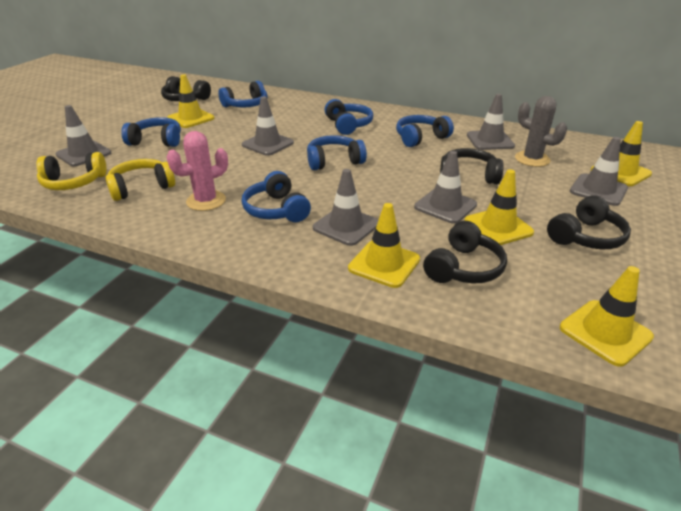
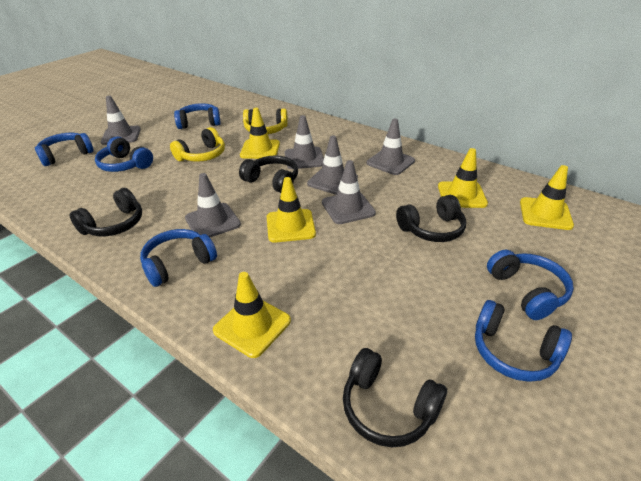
grey cactus: 1 -> 0
pink cactus: 1 -> 0

